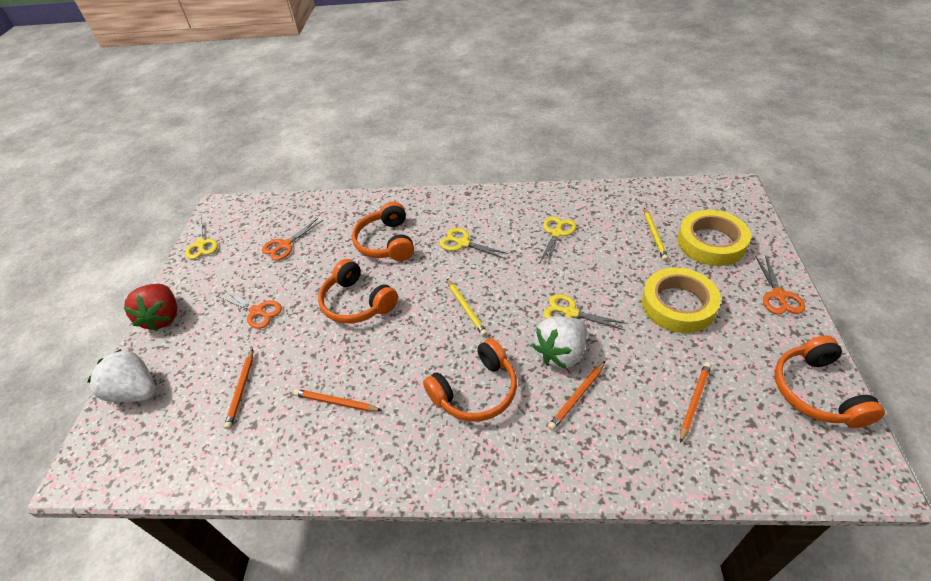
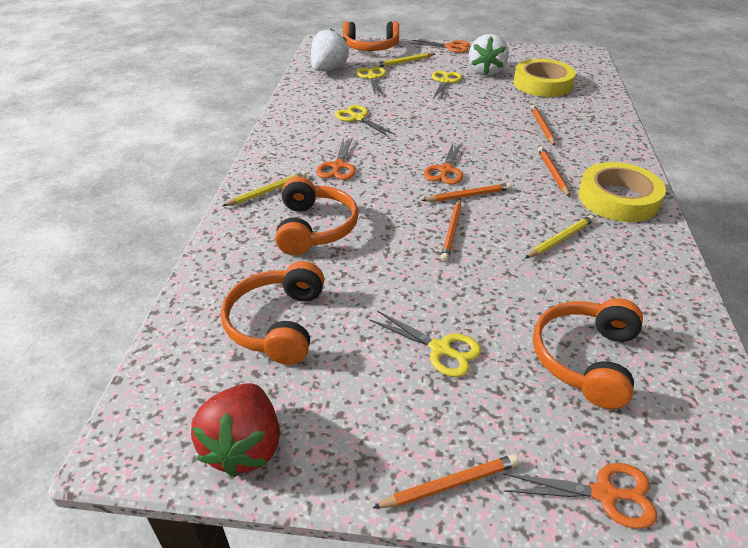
orange pencil: 4 -> 5
orange scissors: 3 -> 4
yellow pencil: 2 -> 3

